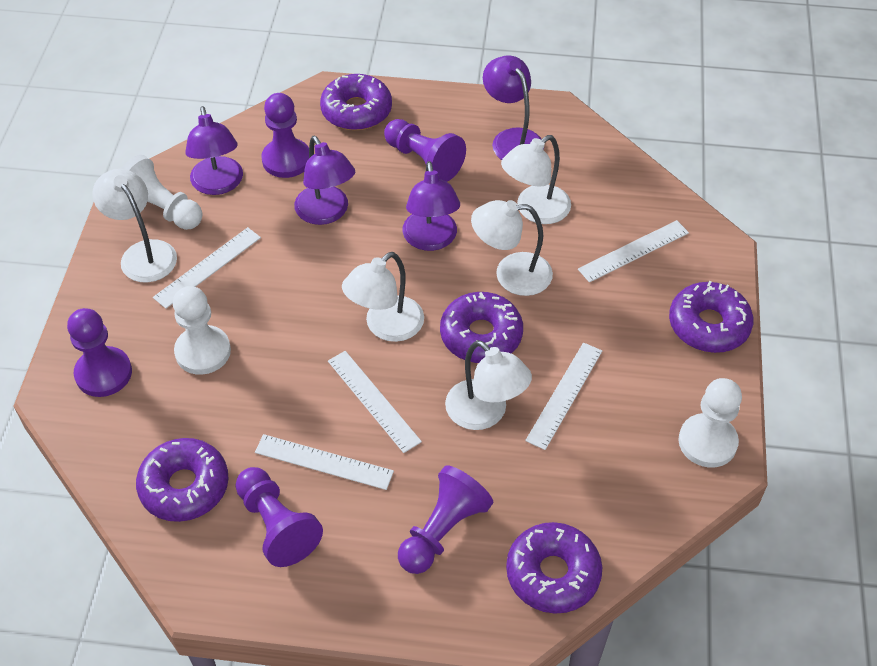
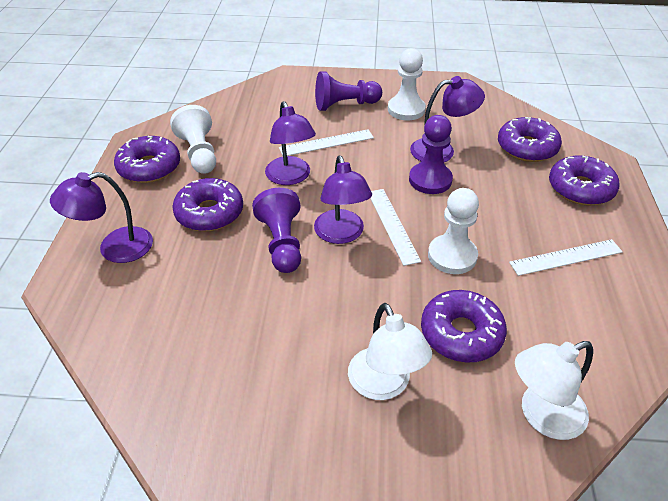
purple pawn: 5 -> 3
white lamp: 5 -> 2
white ruler: 5 -> 3

